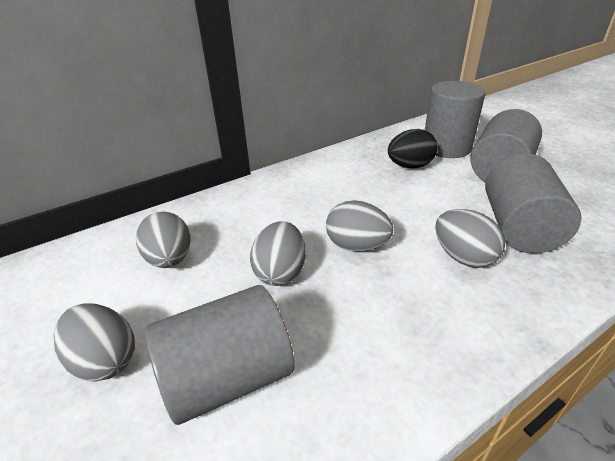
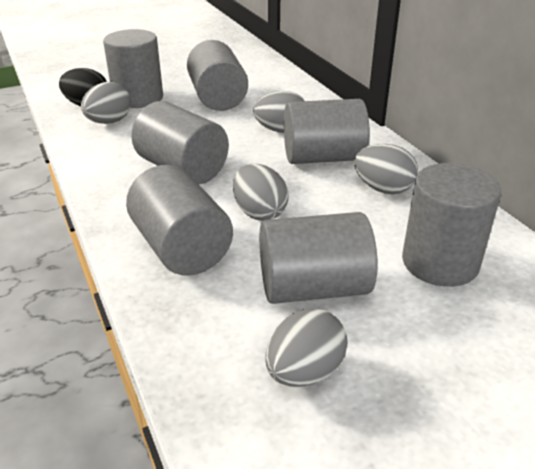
grey cylinder: 4 -> 7

